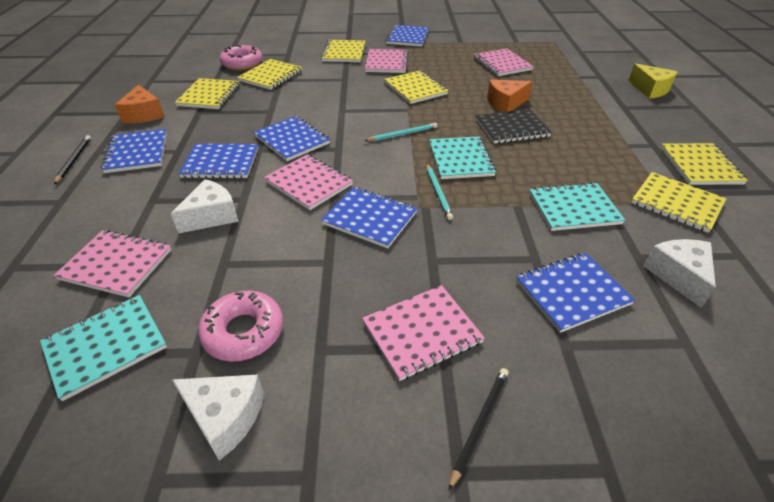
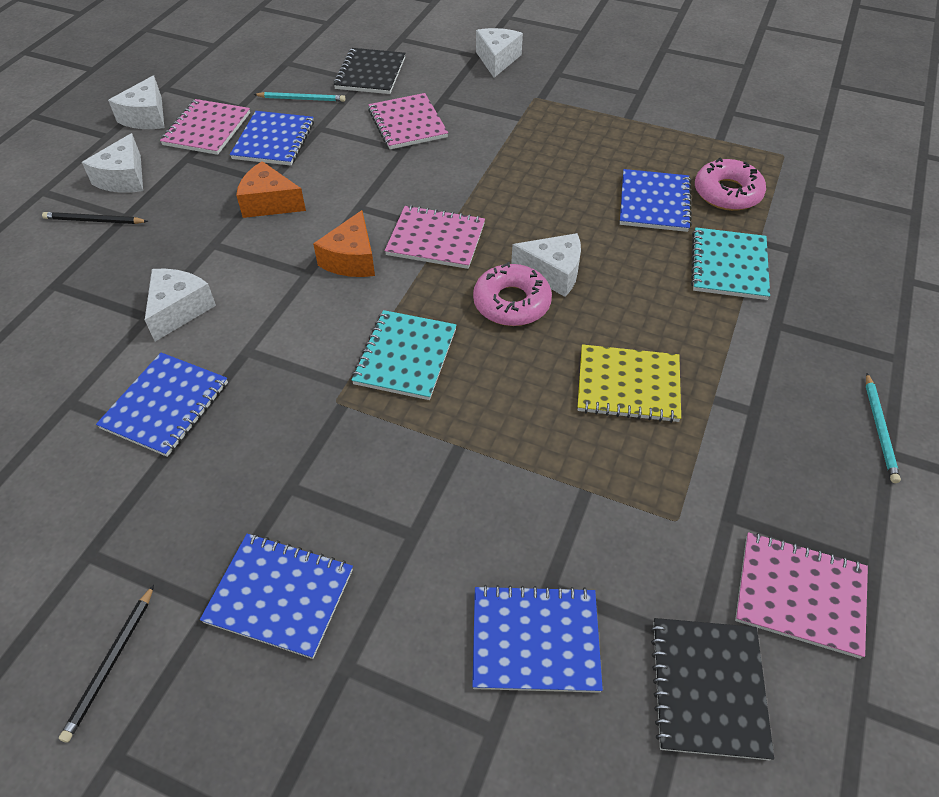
black notebook: 1 -> 2
blue notebook: 6 -> 5
pink notebook: 5 -> 4
turquoise notebook: 3 -> 2
white cheese: 3 -> 5
yellow cheese: 1 -> 0
yellow notebook: 6 -> 1

